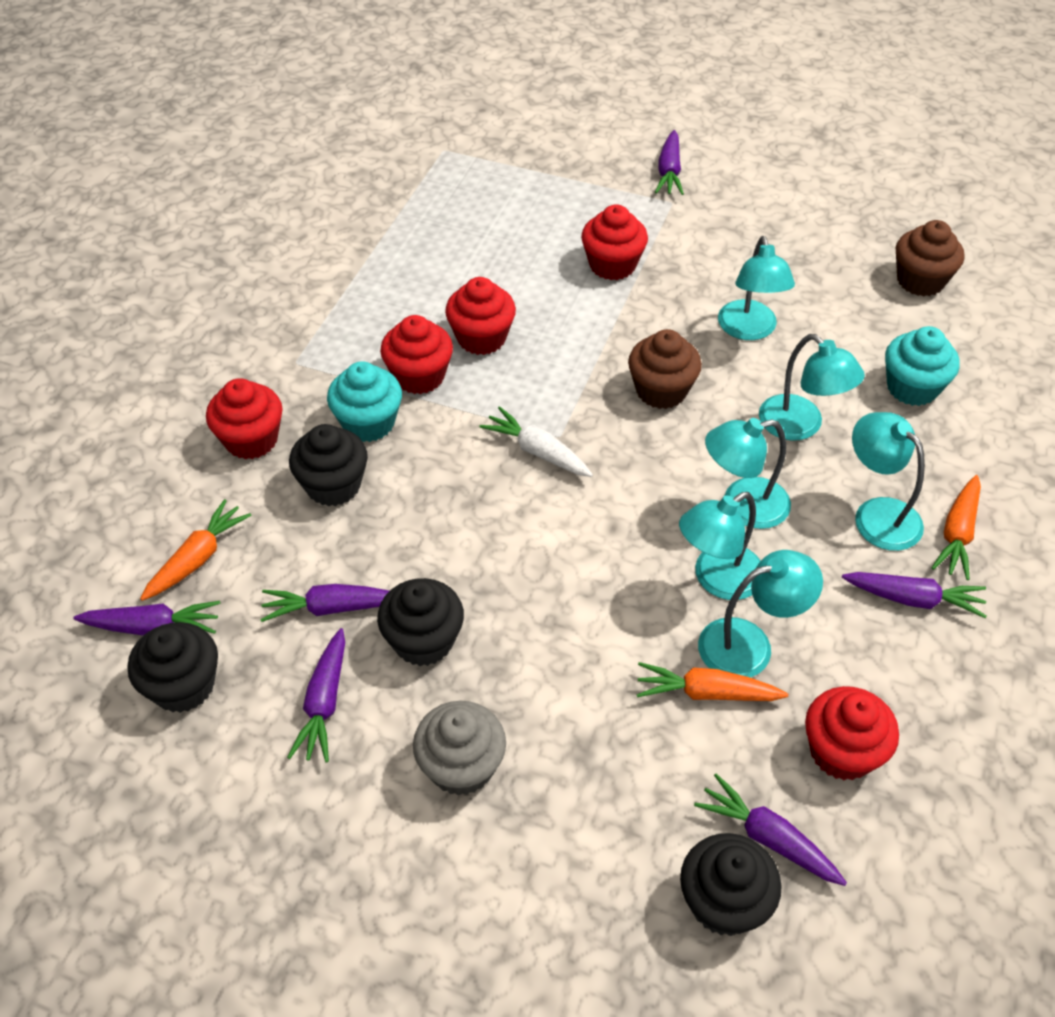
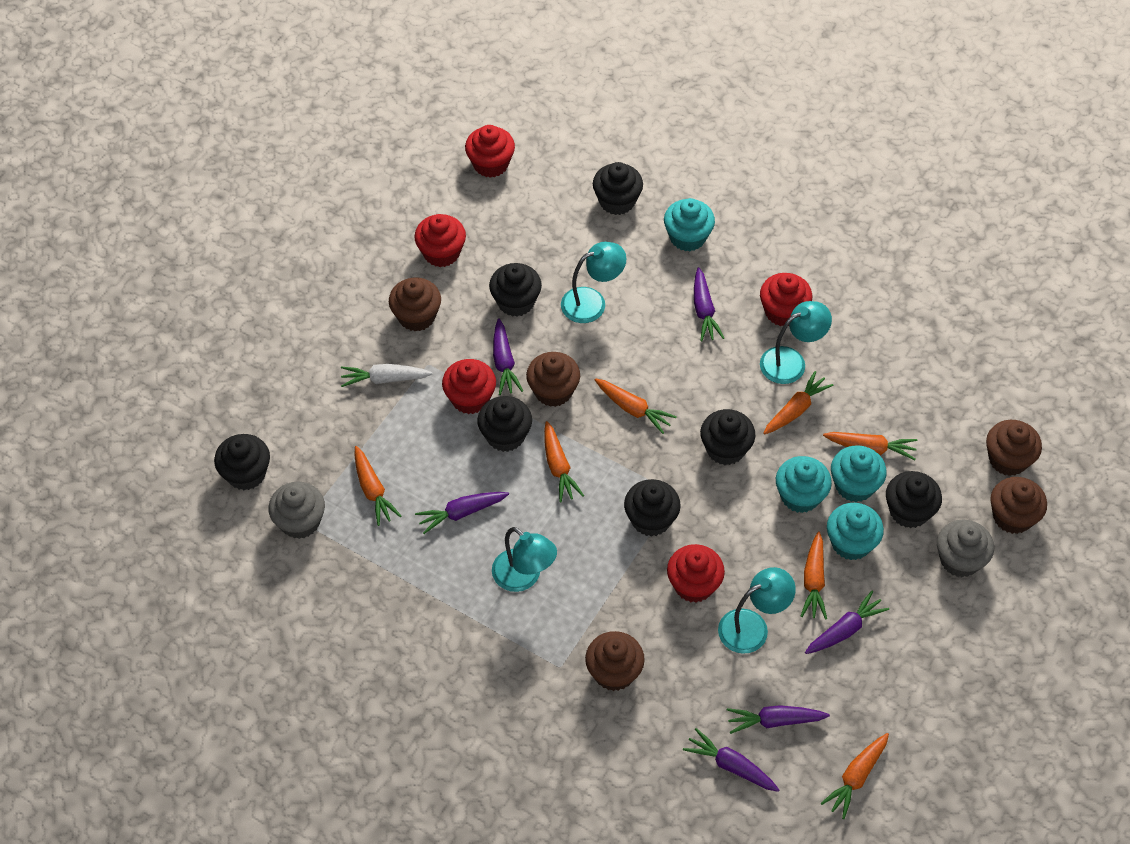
black cupcake: 4 -> 7
brown cupcake: 2 -> 5
grey cupcake: 1 -> 2
orange carrot: 3 -> 7
turquoise cupcake: 2 -> 4
turquoise lamp: 6 -> 4

